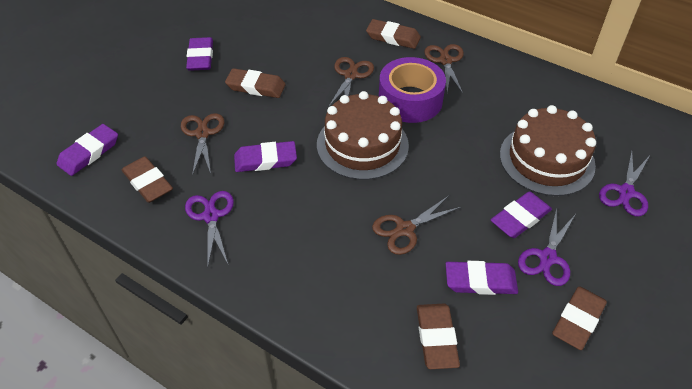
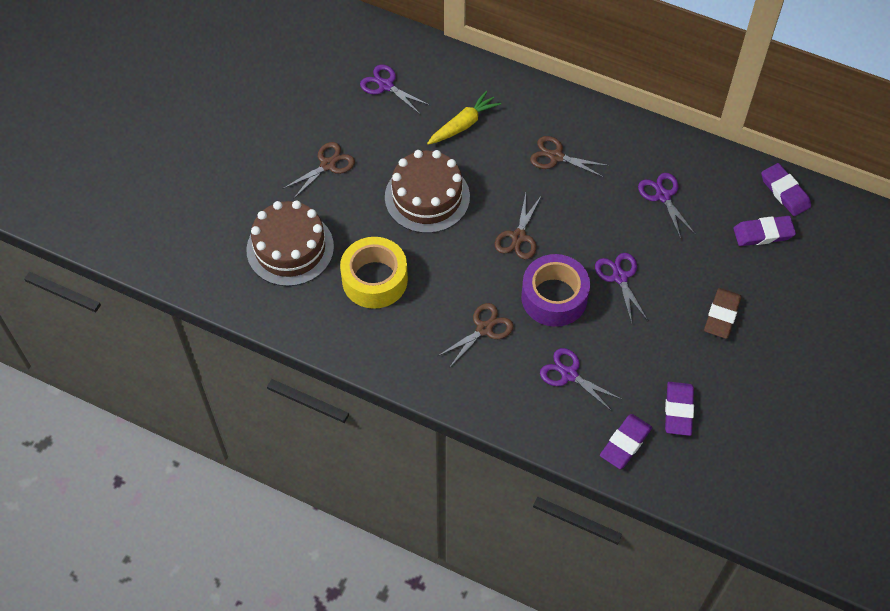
brown eraser: 5 -> 1
purple eraser: 5 -> 4
purple scissors: 3 -> 4
yellow carrot: 0 -> 1
yellow tape: 0 -> 1

